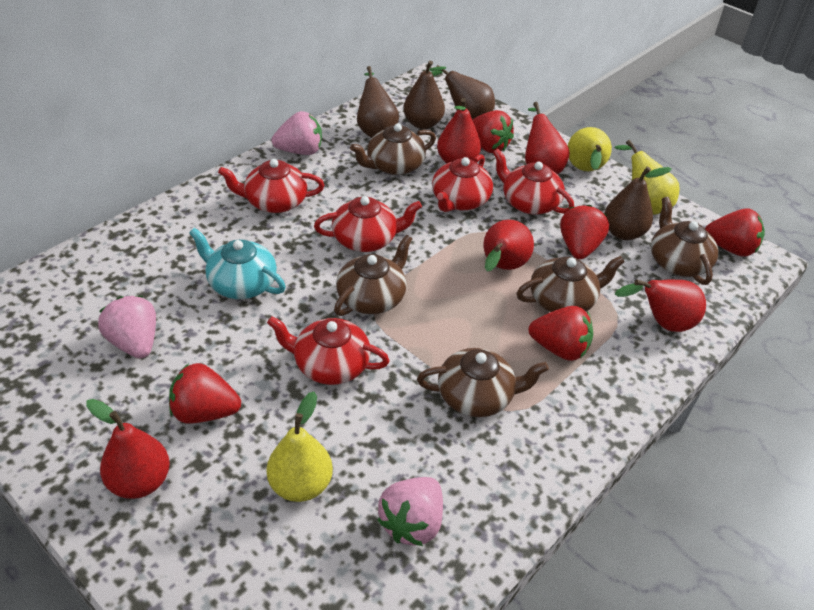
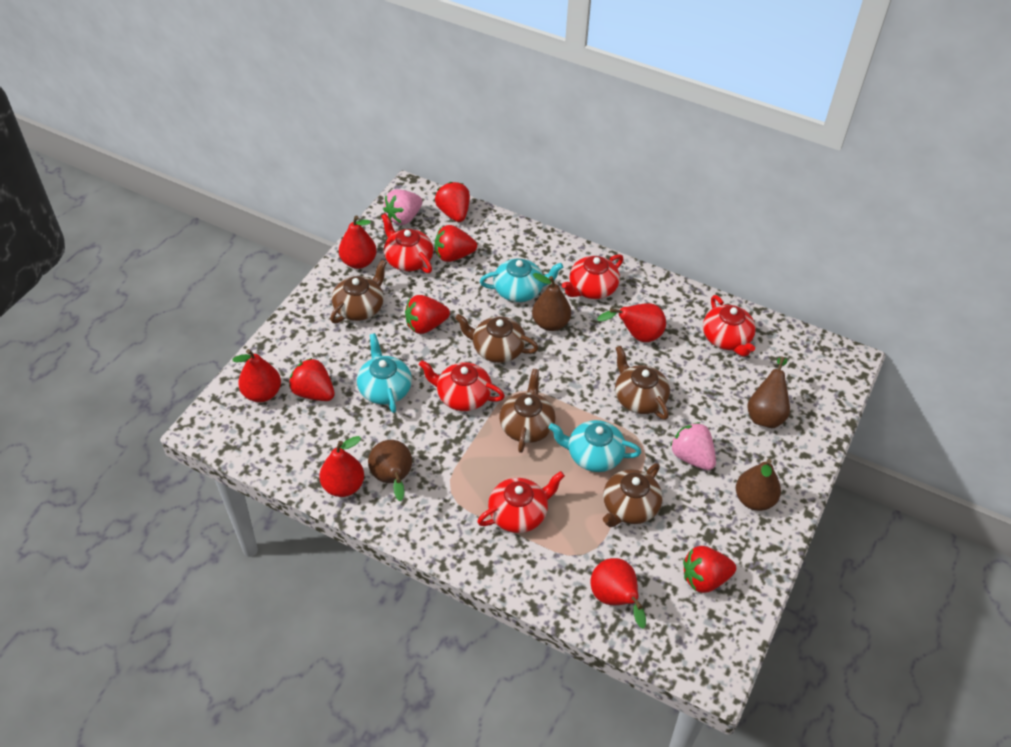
pink strawberry: 3 -> 2
turquoise teapot: 1 -> 3
yellow pear: 3 -> 0

